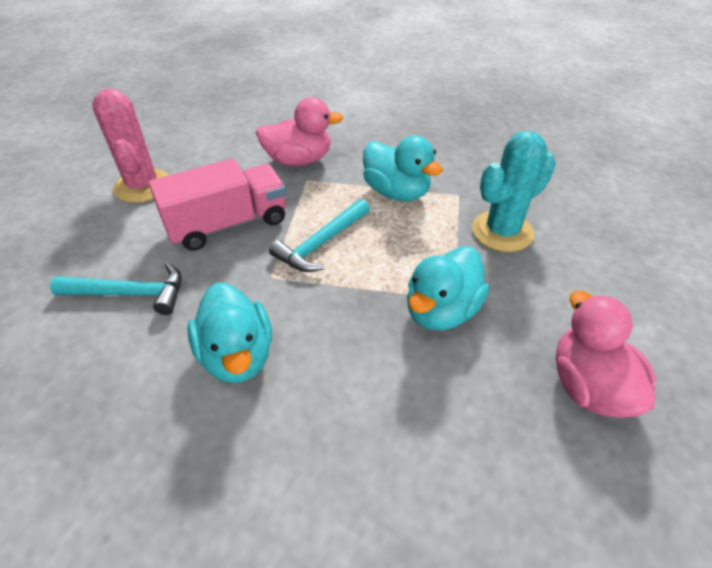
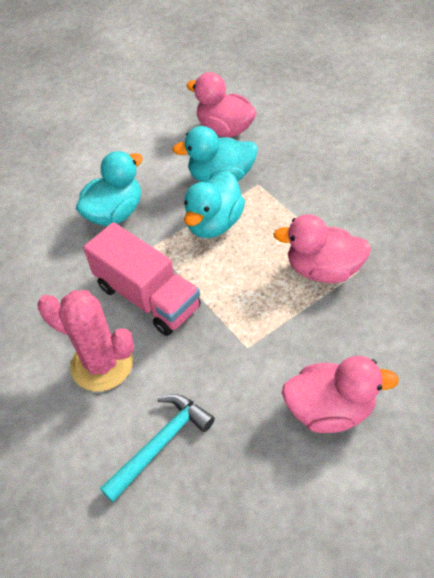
pink duck: 2 -> 3
turquoise cactus: 1 -> 0
turquoise hammer: 2 -> 1

